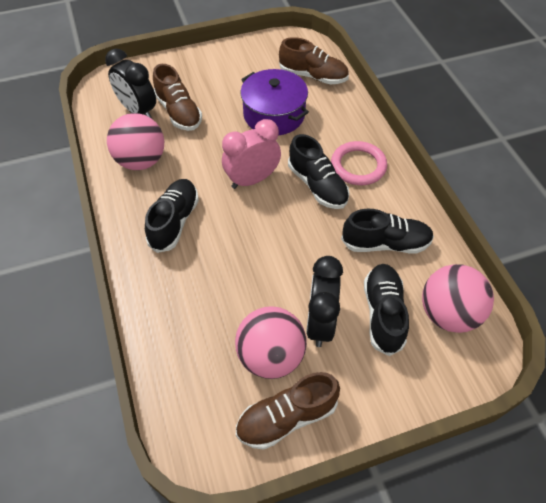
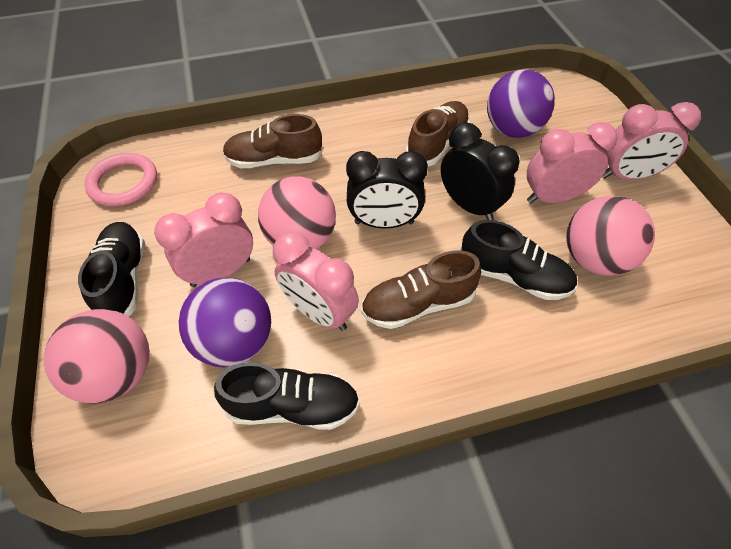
black shoe: 4 -> 3
pink clock: 1 -> 4
purple ball: 0 -> 2
purple pot: 1 -> 0

